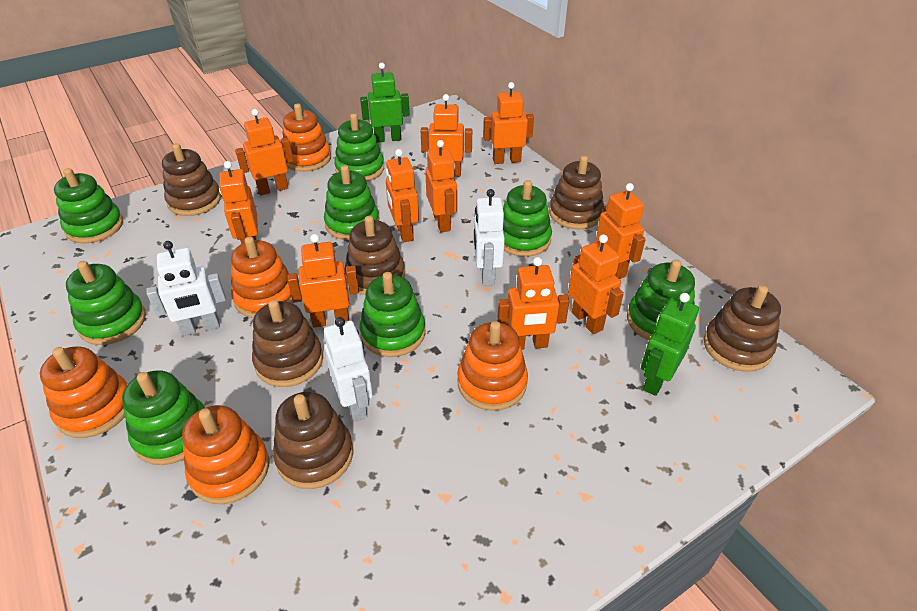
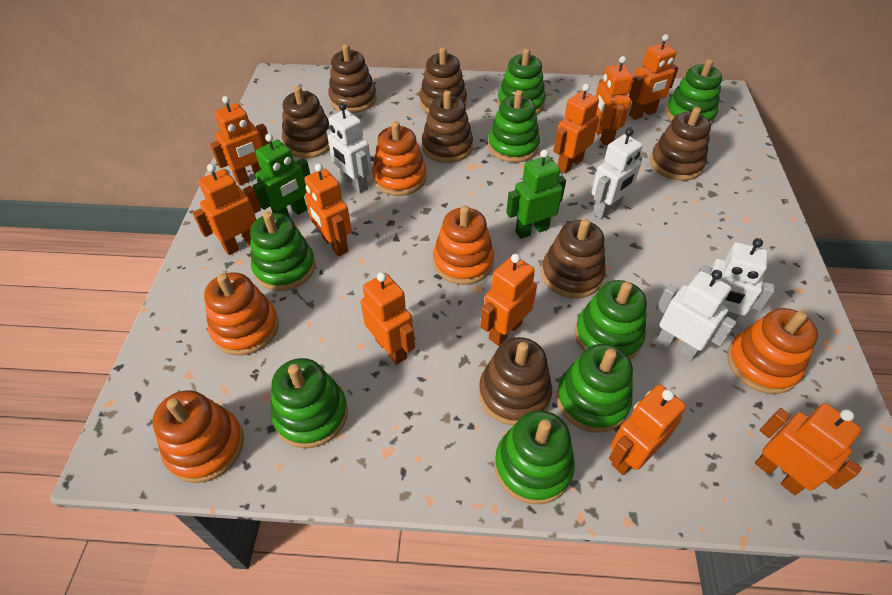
brown stacking toy: 6 -> 7
white robot: 3 -> 4

